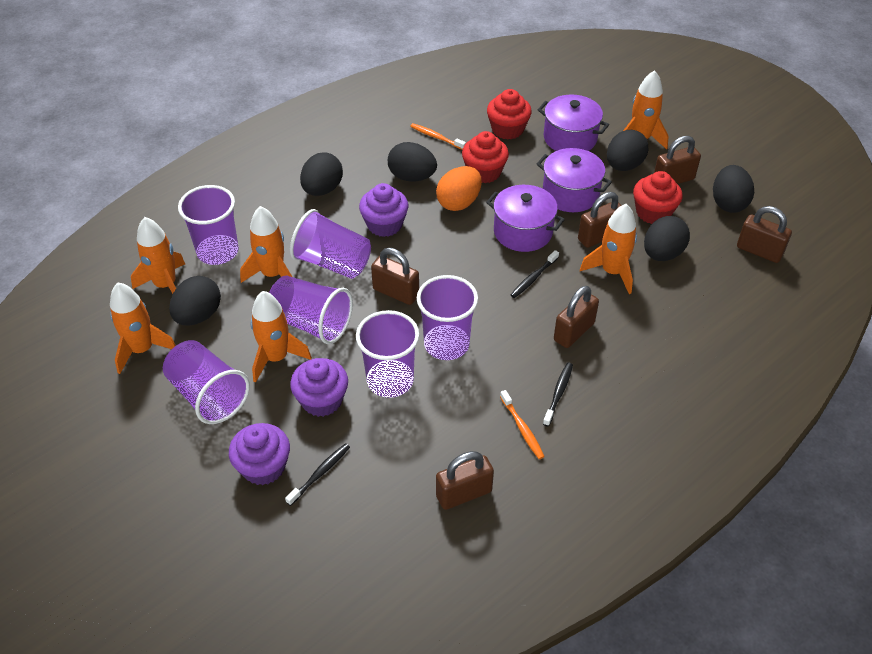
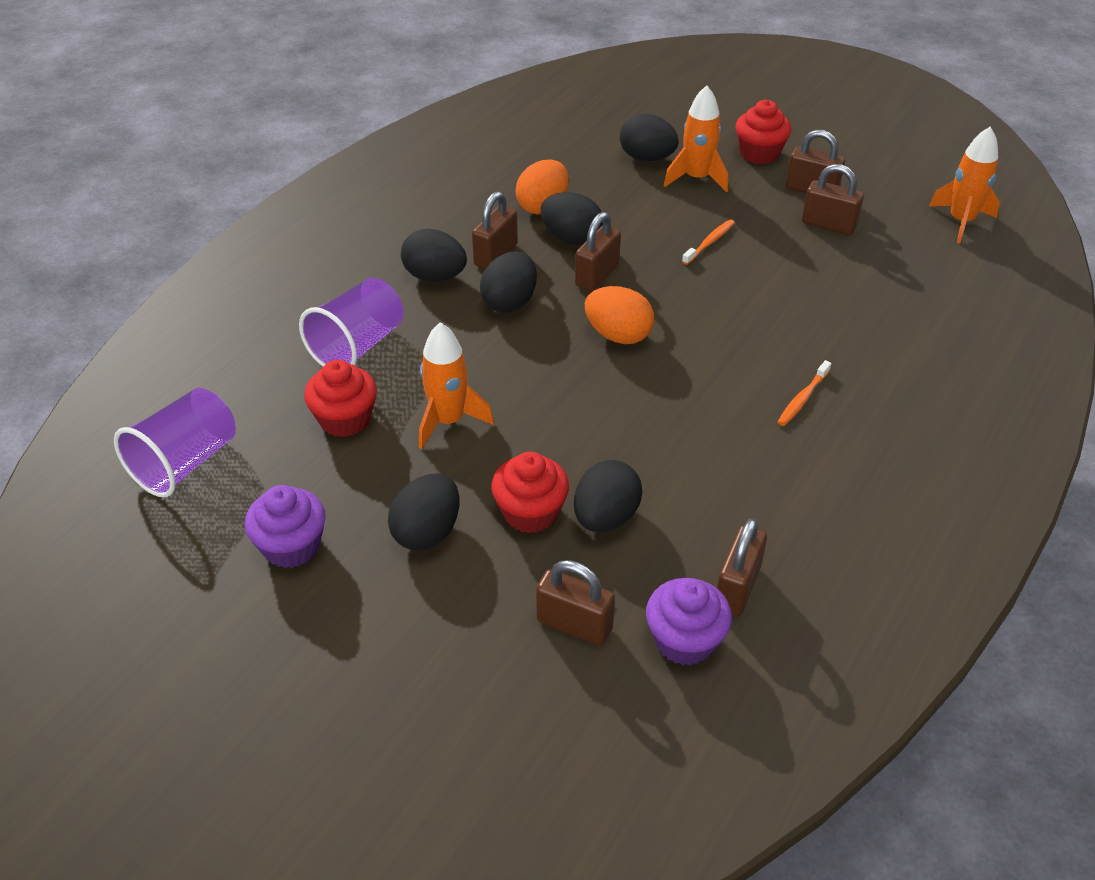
black toothbrush: 3 -> 0
orange egg: 1 -> 2
orange rocket: 6 -> 3
purple cup: 6 -> 2
purple cupcake: 3 -> 2
purple pot: 3 -> 0

